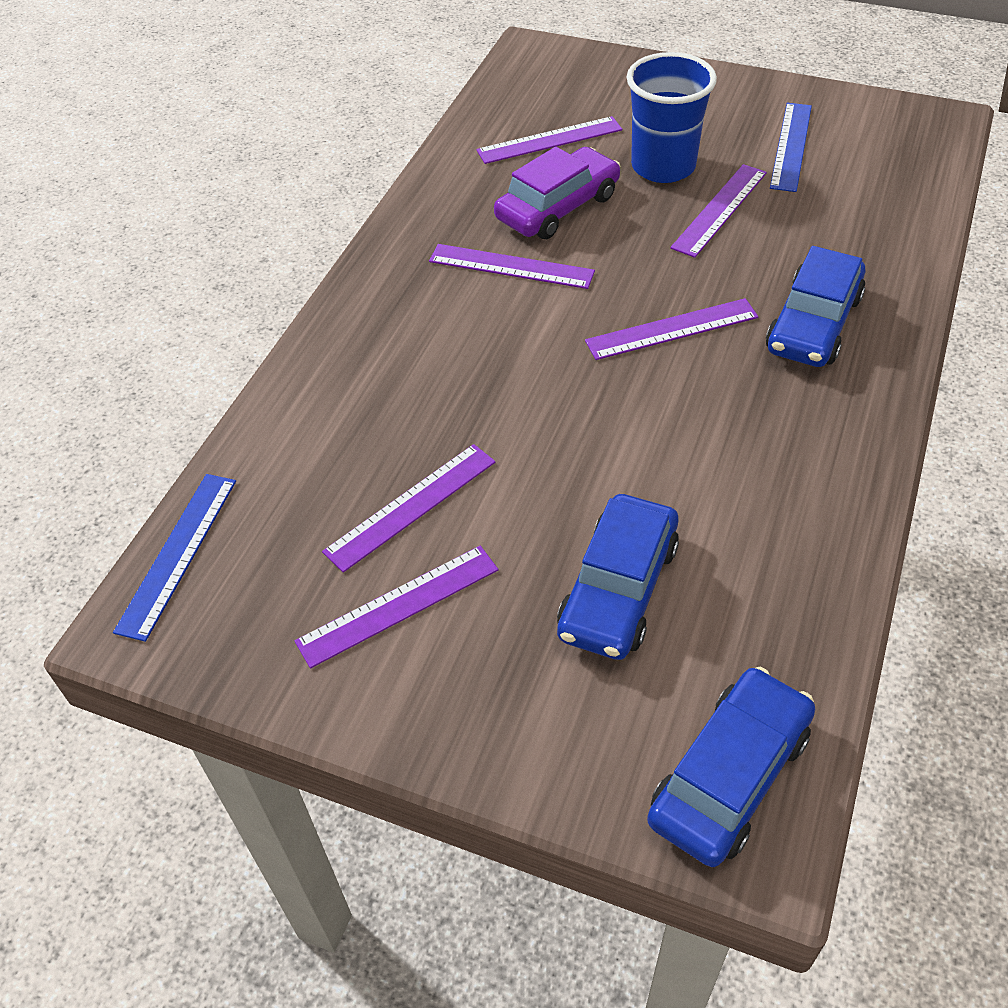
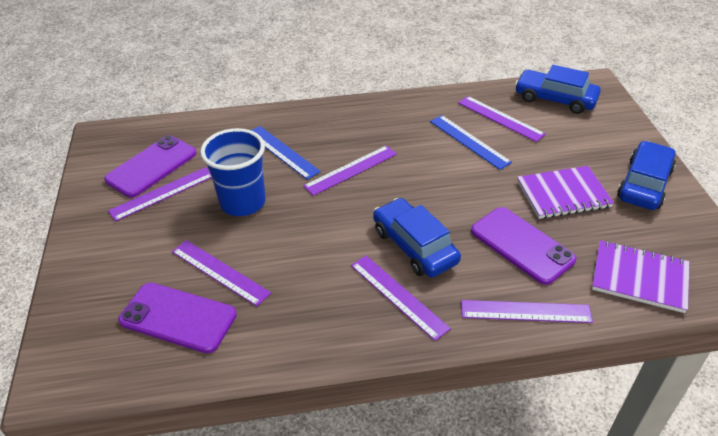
purple car: 1 -> 0
purple notebook: 0 -> 2
purple phone: 0 -> 3

